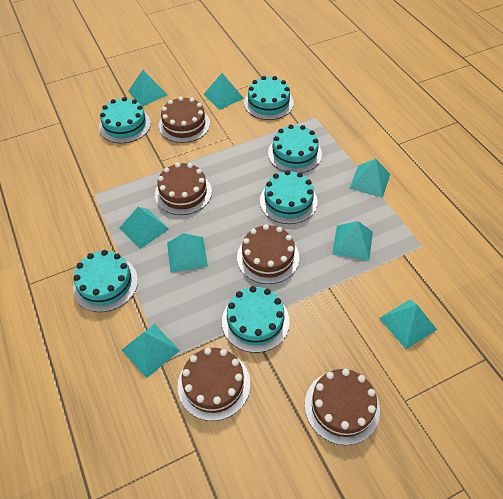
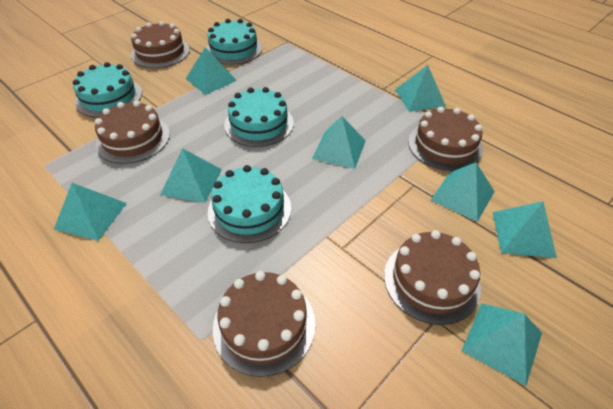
turquoise cake: 6 -> 4

